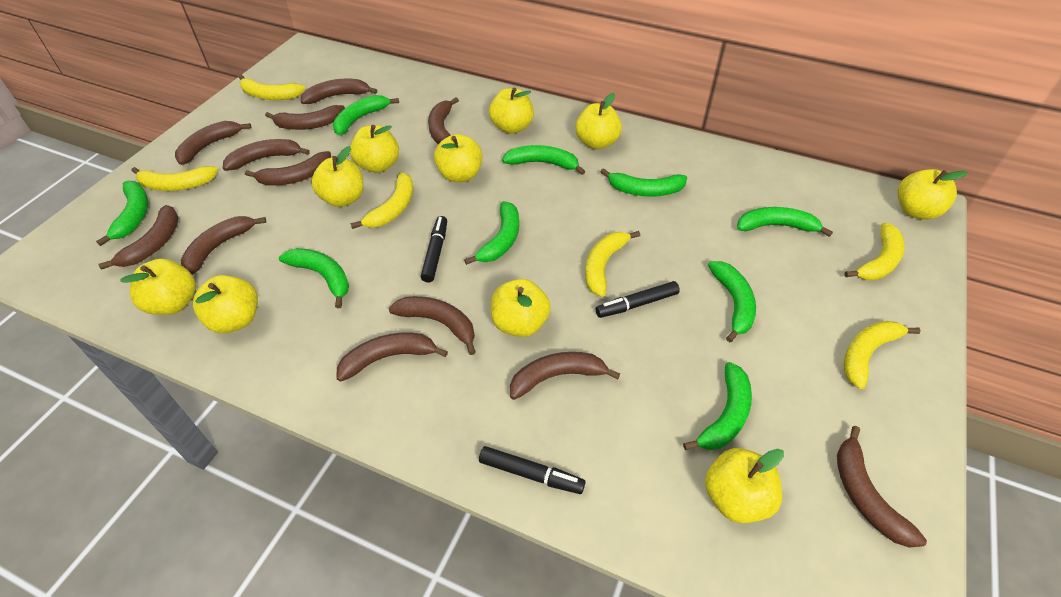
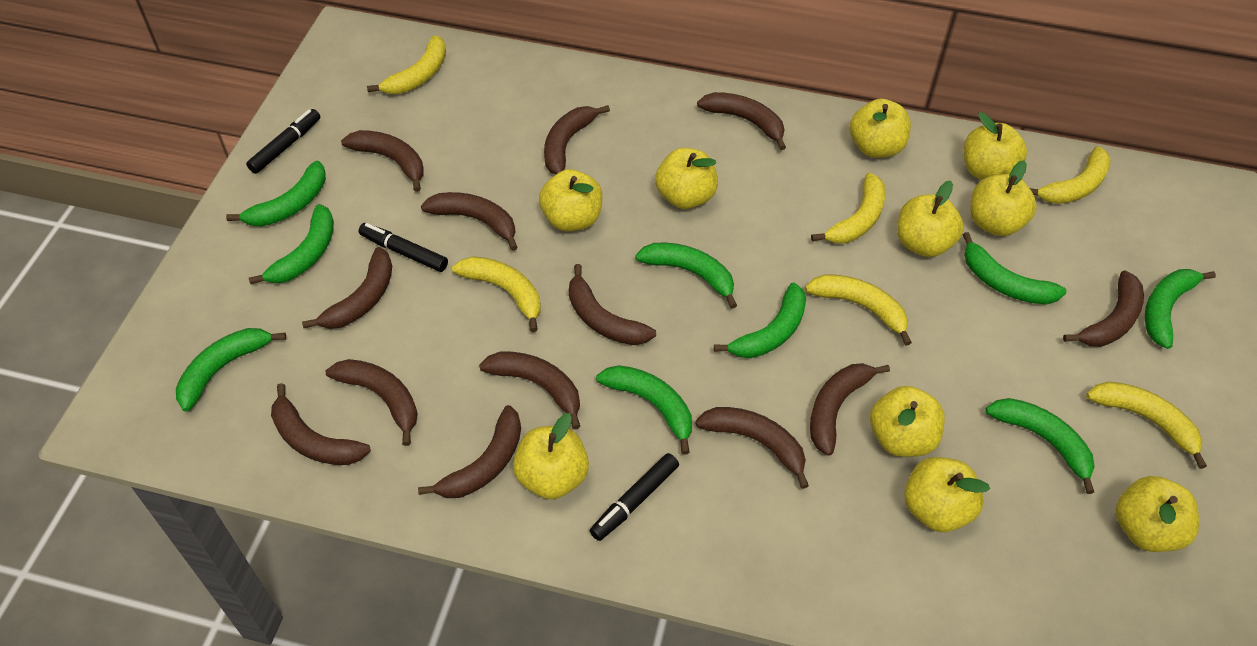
brown banana: 12 -> 13

